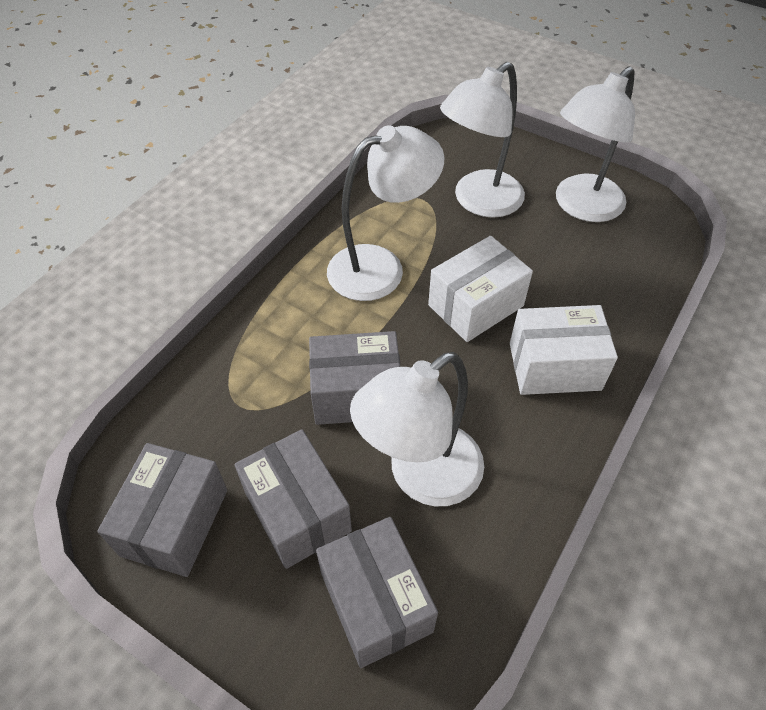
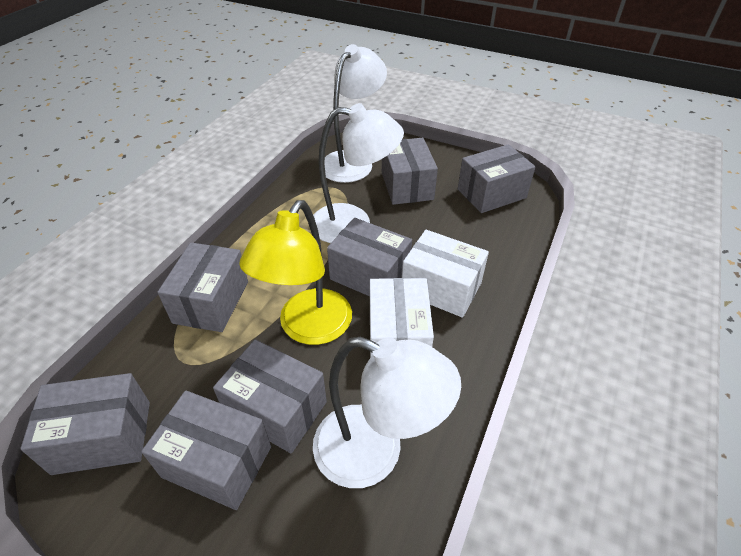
grey box: 4 -> 7
white lamp: 4 -> 3
yellow lamp: 0 -> 1

